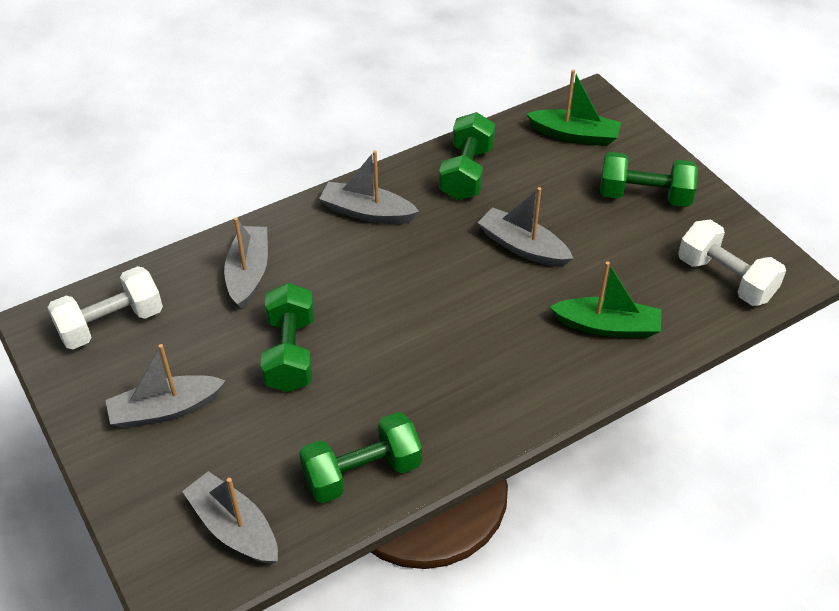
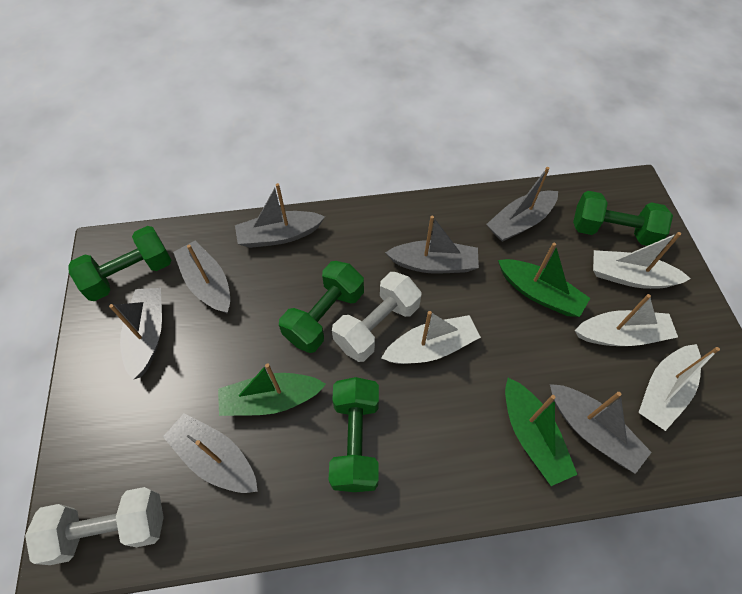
green boat: 2 -> 3
grey boat: 5 -> 7
white boat: 0 -> 4

